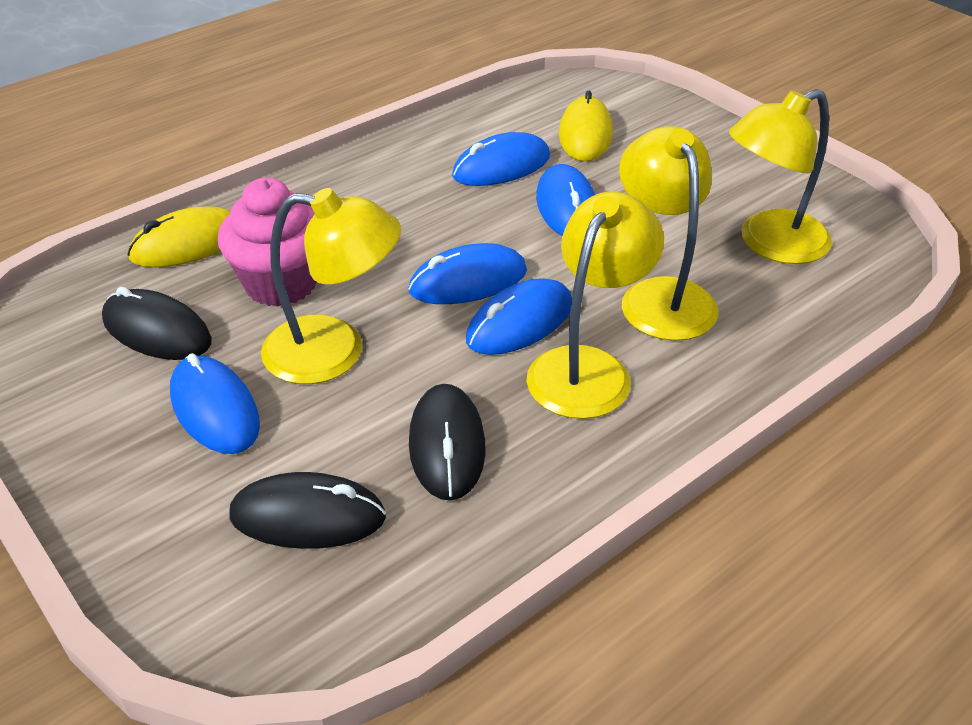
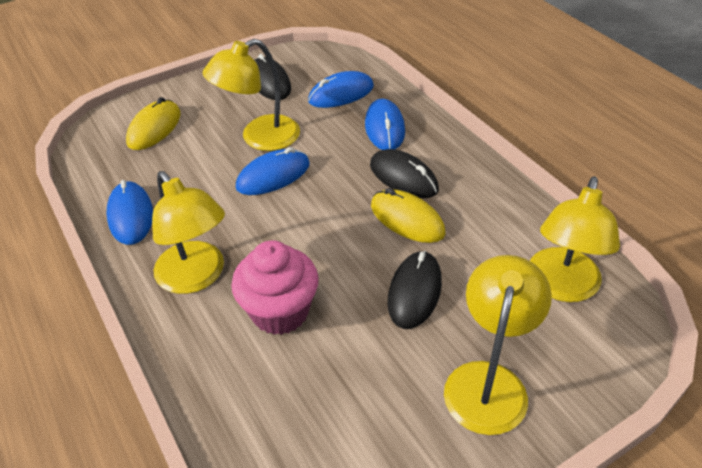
blue mouse: 5 -> 4

